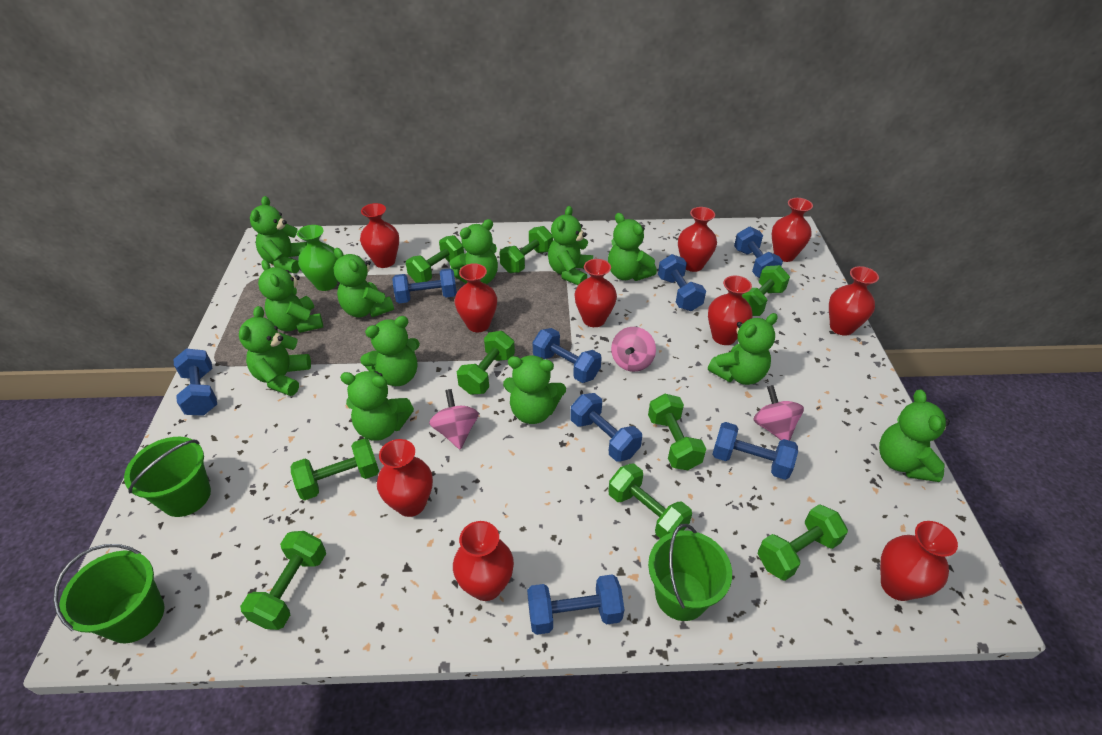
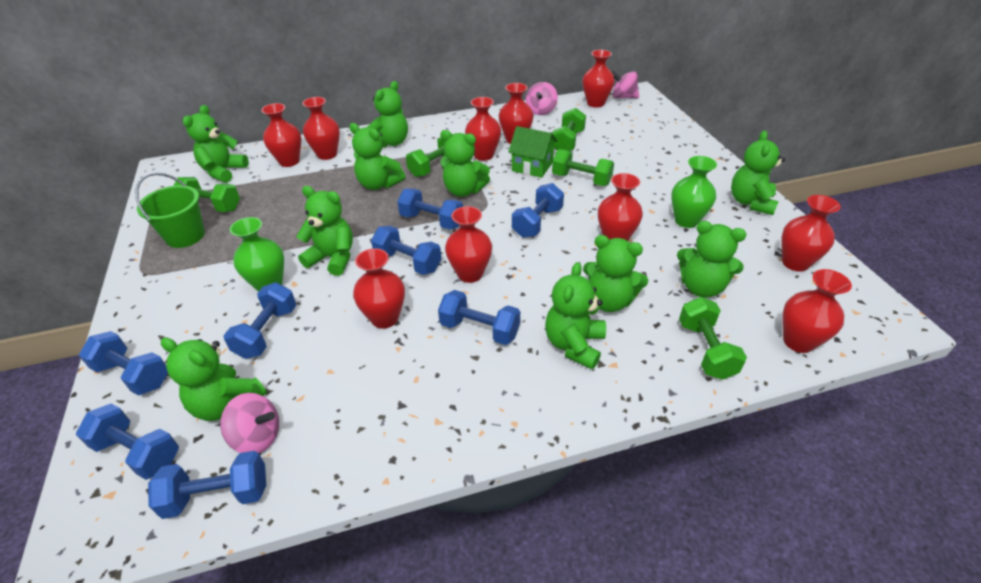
green bucket: 3 -> 1
green dumbbell: 9 -> 5
green house: 0 -> 1
green teddy bear: 12 -> 10
green vase: 1 -> 2

